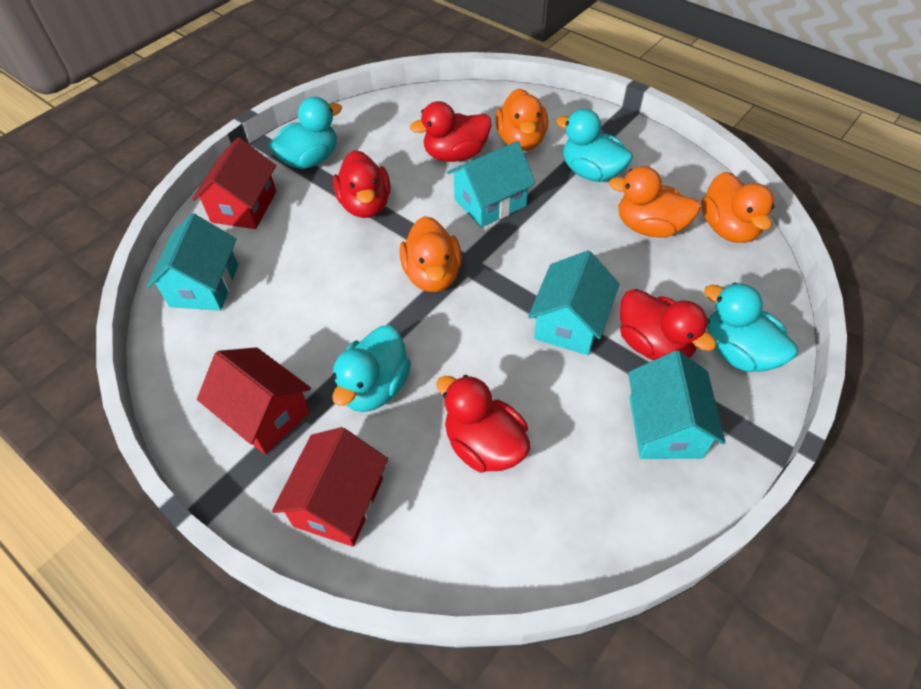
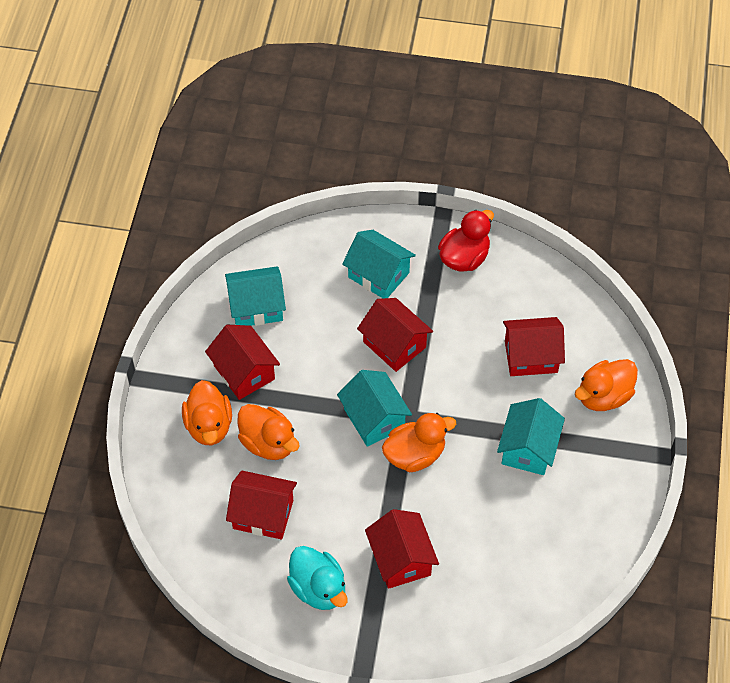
red duck: 4 -> 1
red house: 3 -> 5
turquoise duck: 4 -> 1

